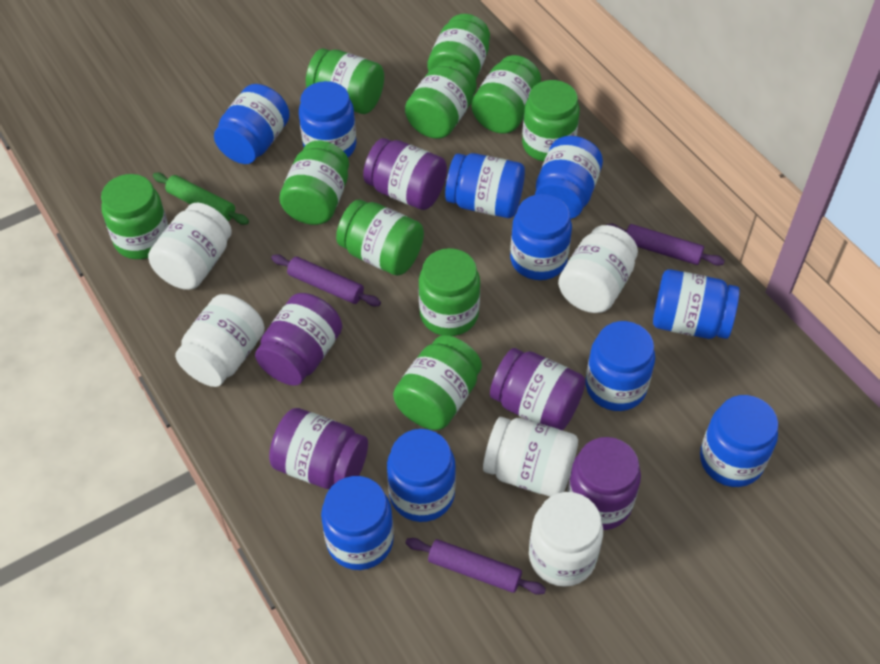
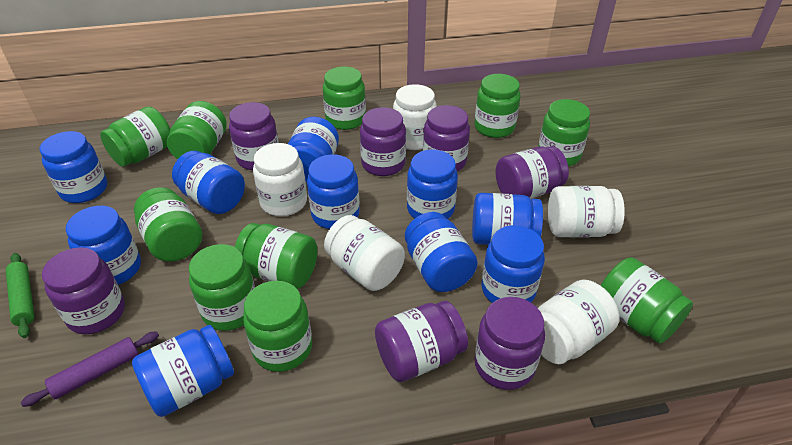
purple jar: 5 -> 7
purple rolling pin: 3 -> 1

